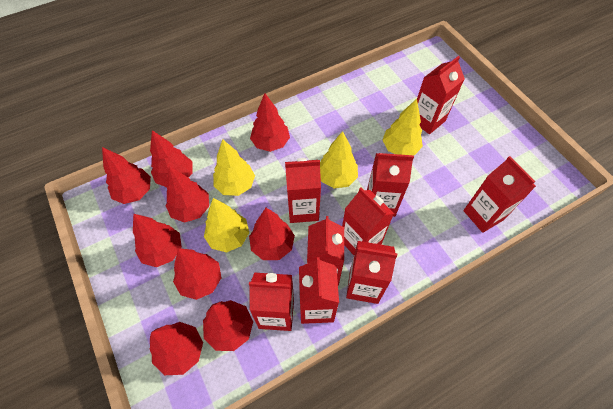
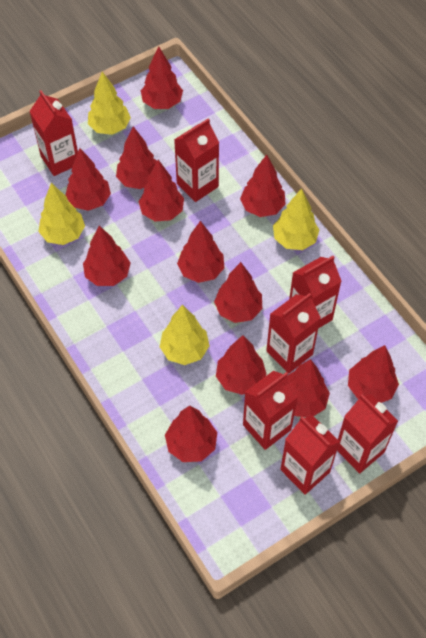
red carton: 9 -> 7
red tree: 9 -> 12

